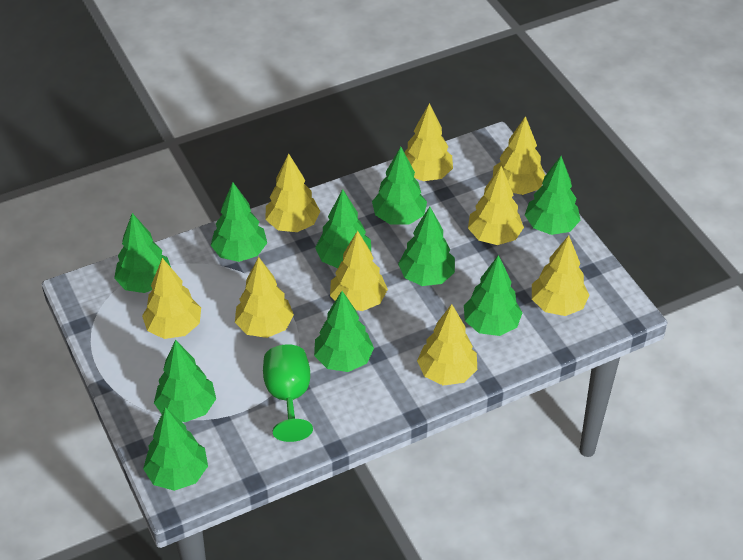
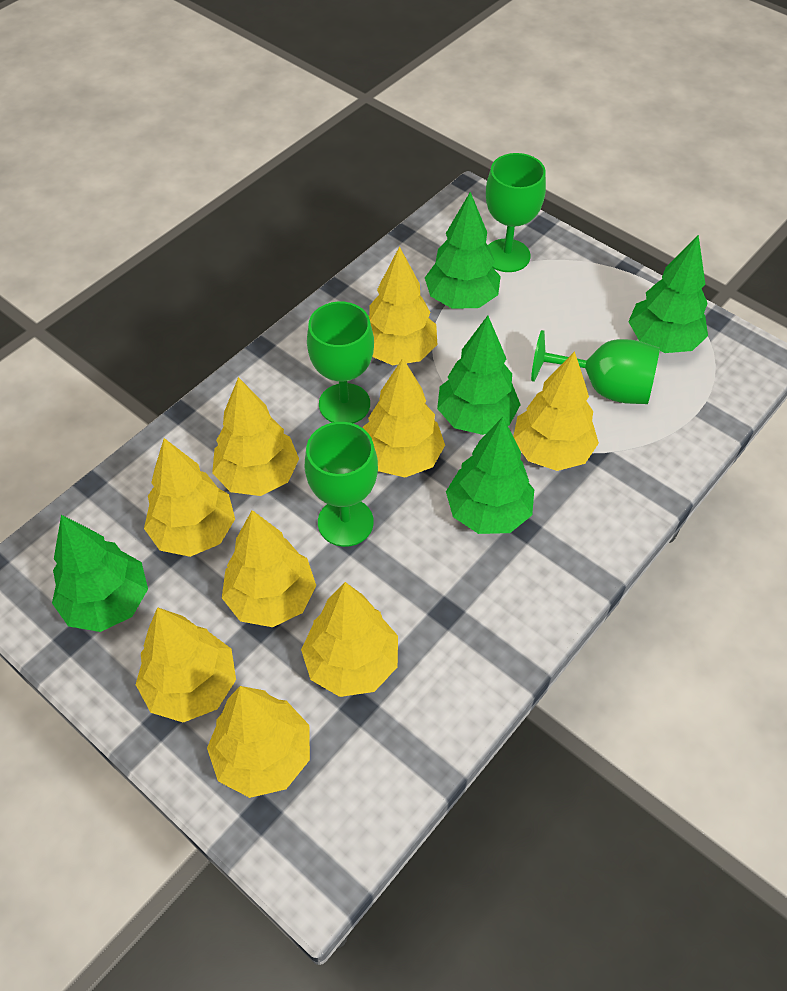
green goblet: 1 -> 4
green tree: 10 -> 5

